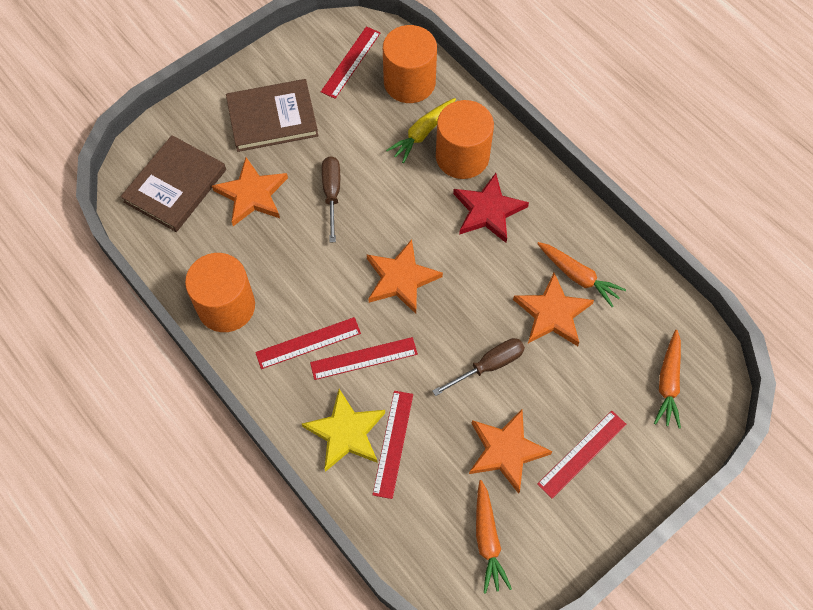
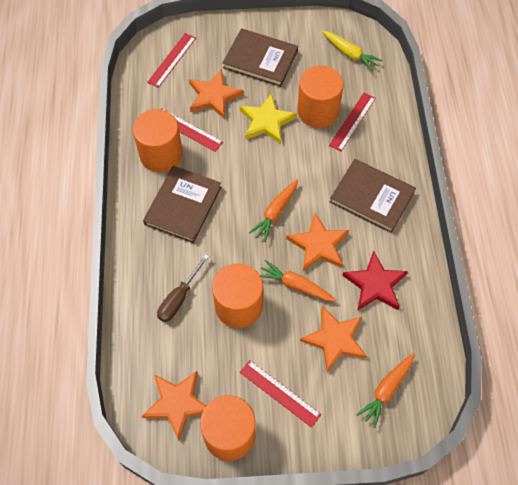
brown book: 2 -> 3
brown screwdriver: 2 -> 1
orange cylinder: 3 -> 4
red ruler: 5 -> 4

